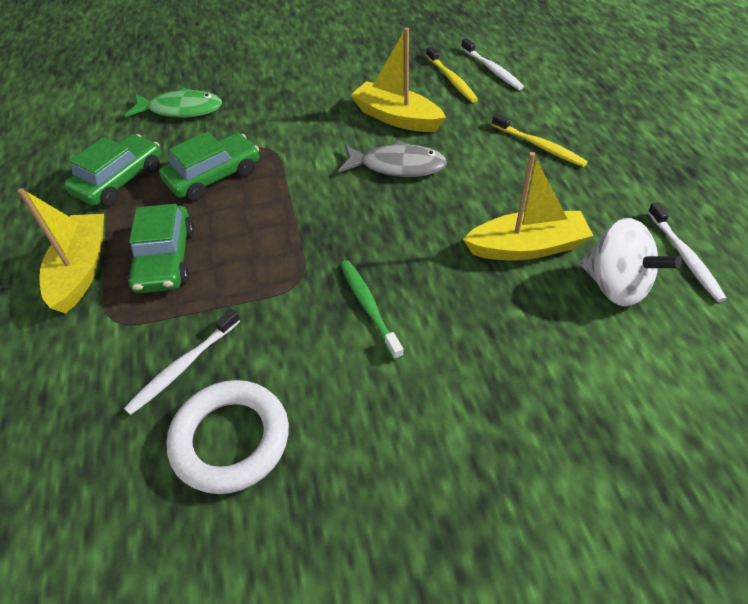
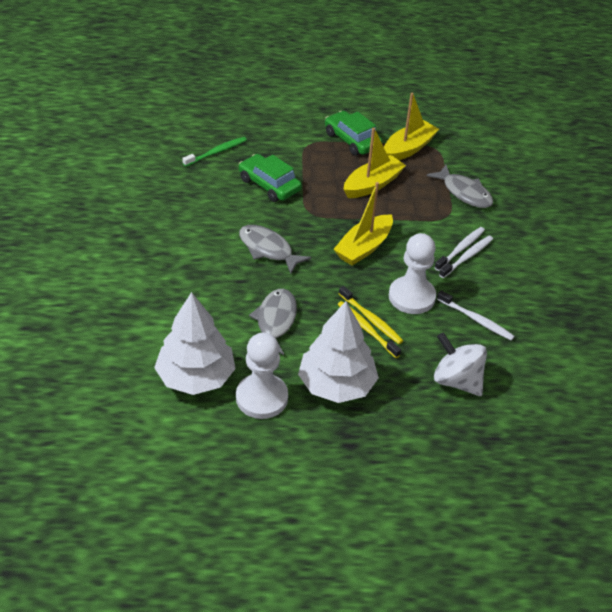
green car: 3 -> 2
green fish: 1 -> 0
grey fish: 1 -> 3
white pawn: 0 -> 2
white ring: 1 -> 0
white tree: 0 -> 2

